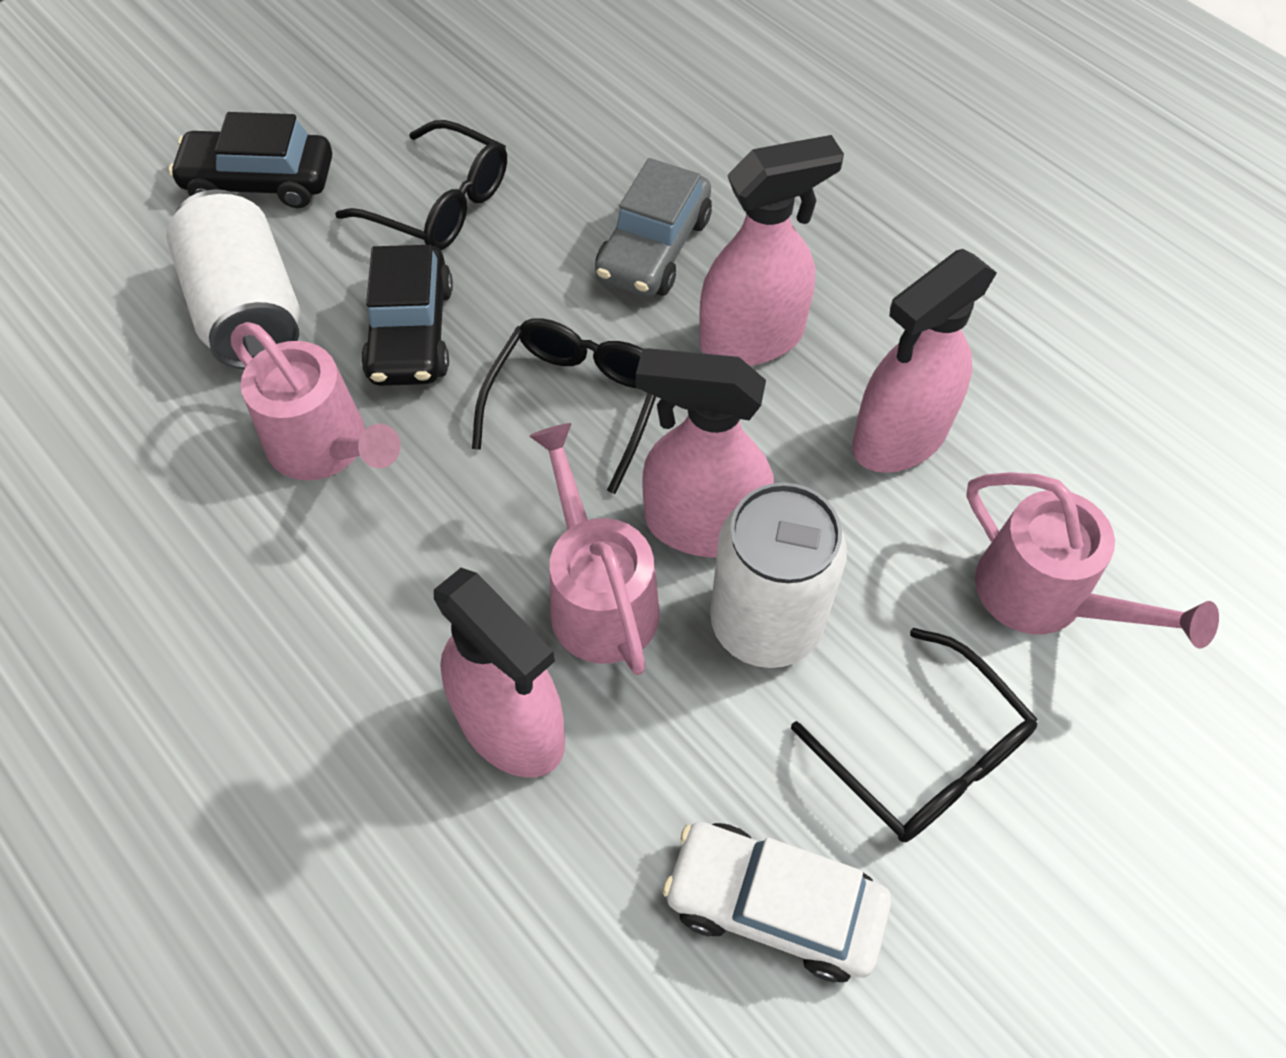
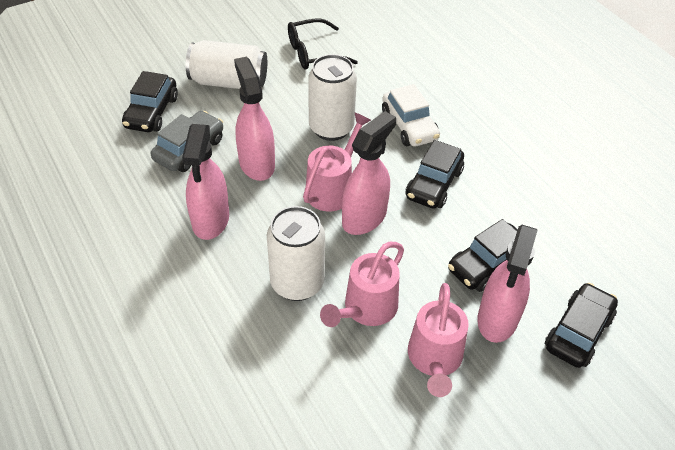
black car: 2 -> 4
black glasses: 3 -> 1
white can: 2 -> 3

